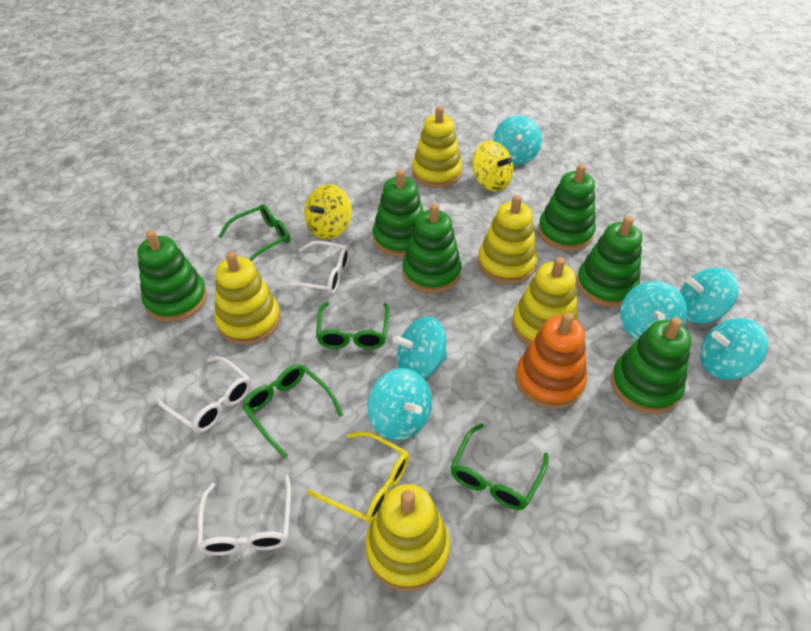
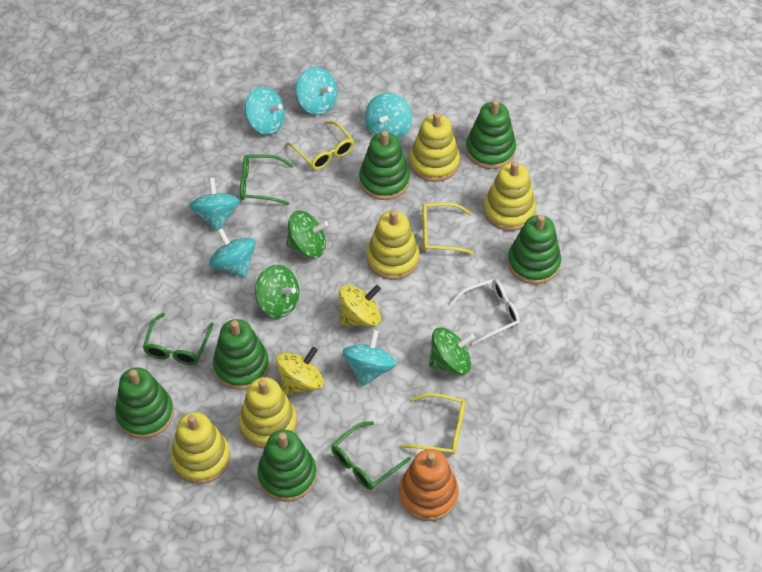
green glasses: 4 -> 3
green spinning top: 0 -> 3
white glasses: 3 -> 1
yellow glasses: 1 -> 3

